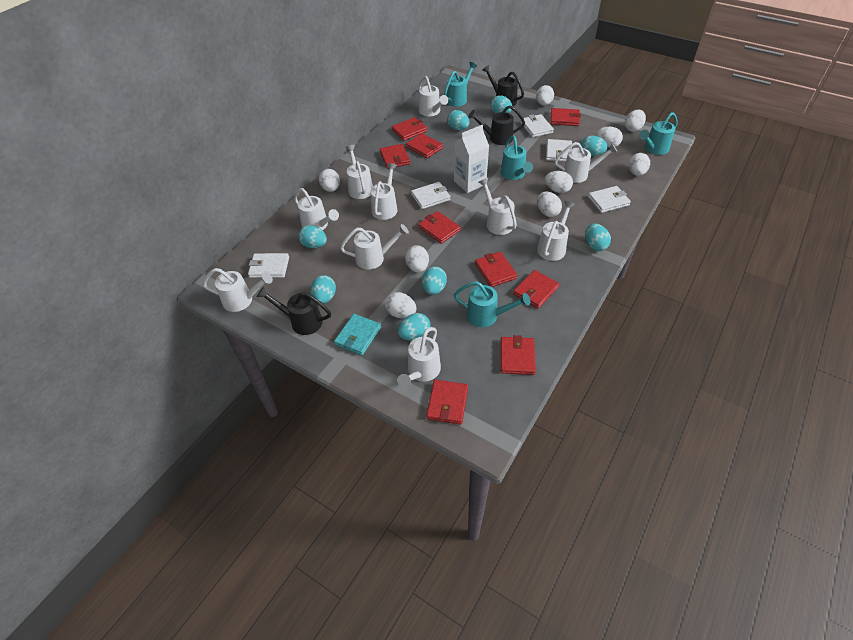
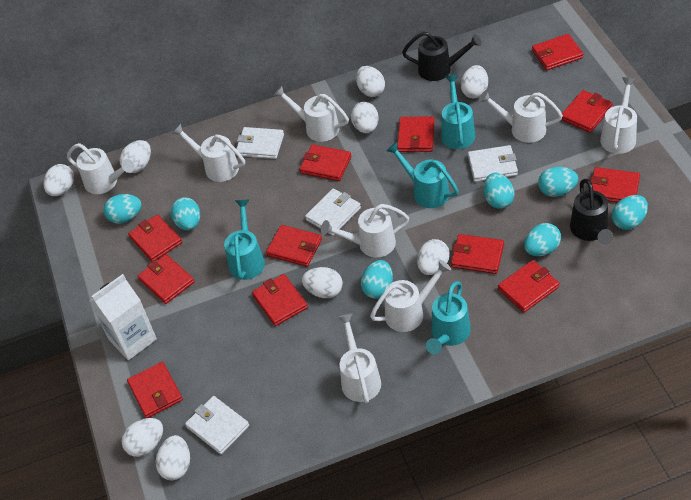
black watering can: 3 -> 2
red wallet: 9 -> 12
turquoise egg: 8 -> 7
turquoise wallet: 1 -> 0
white wallet: 5 -> 4
white watering can: 10 -> 8

